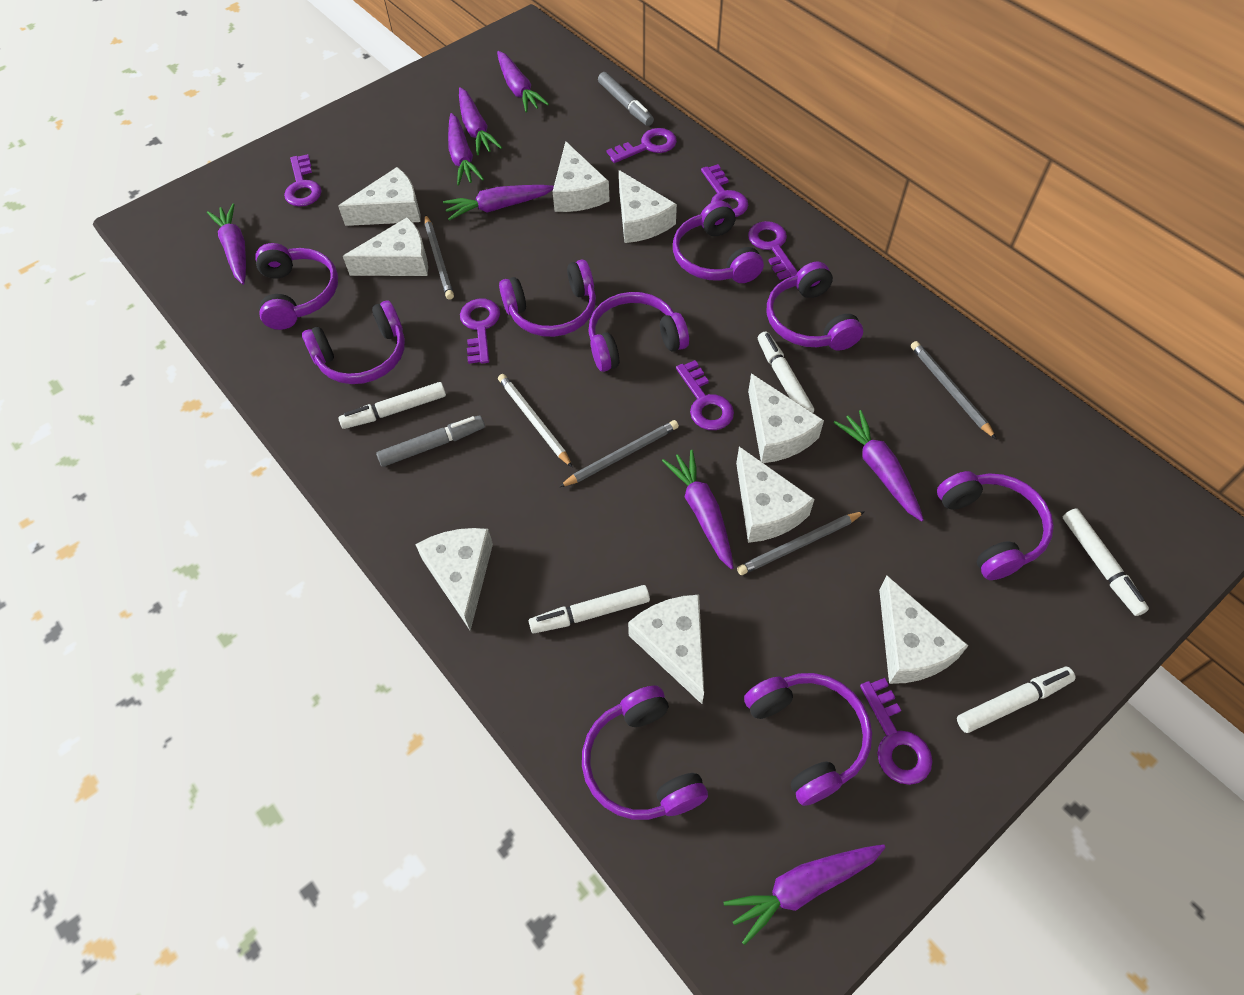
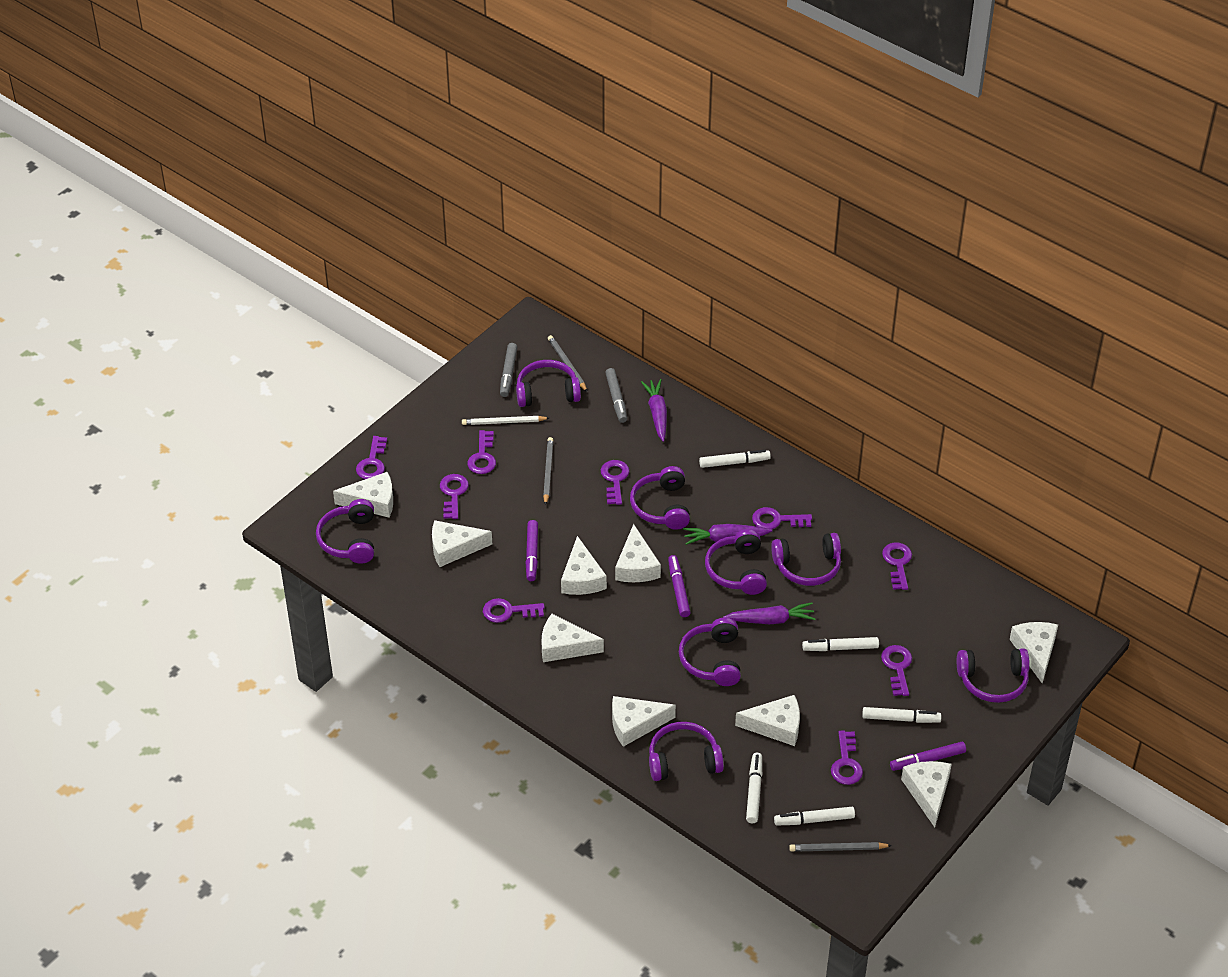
grey pencil: 4 -> 3
purple carrot: 8 -> 3
purple headphones: 9 -> 8
purple key: 7 -> 9
purple marker: 0 -> 3

